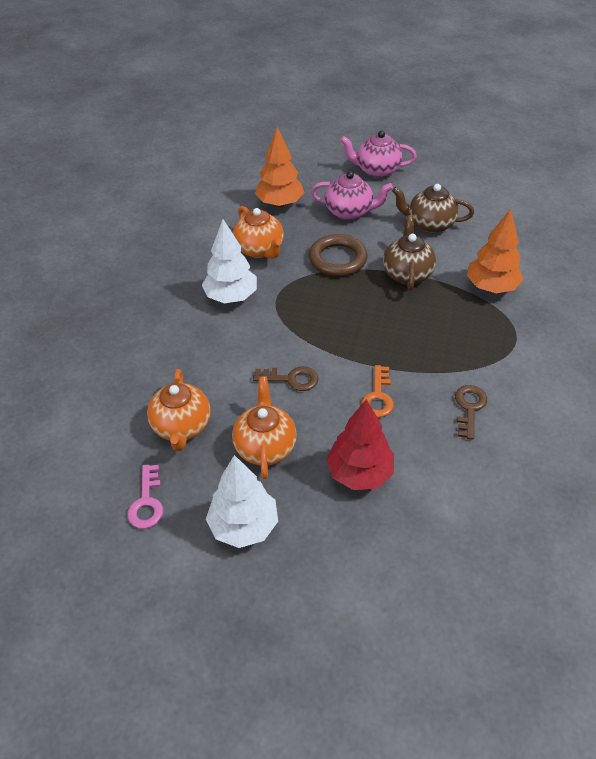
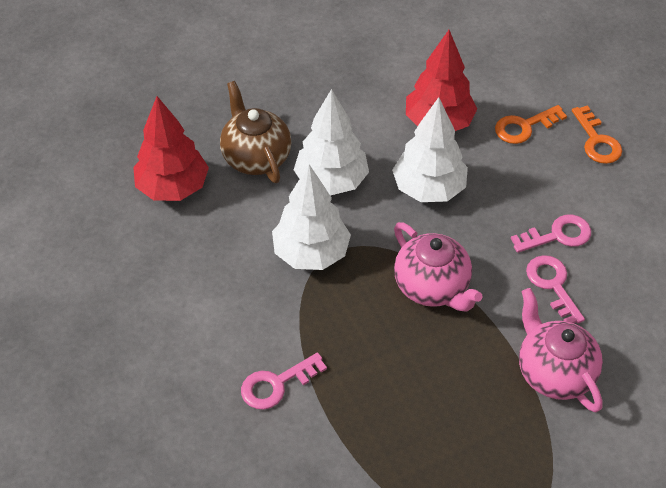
brown key: 2 -> 0
brown ring: 1 -> 0
brown teapot: 2 -> 1
orange key: 1 -> 2
orange teapot: 3 -> 0
orange tree: 2 -> 0
pink key: 1 -> 3
red tree: 1 -> 2
white tree: 2 -> 3

